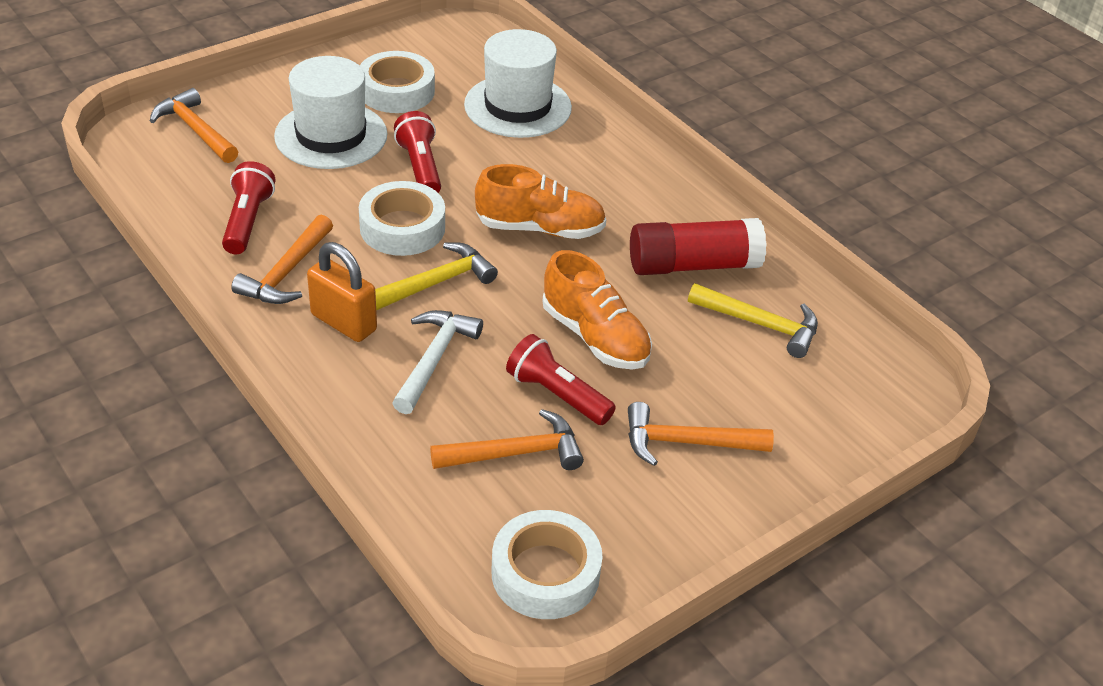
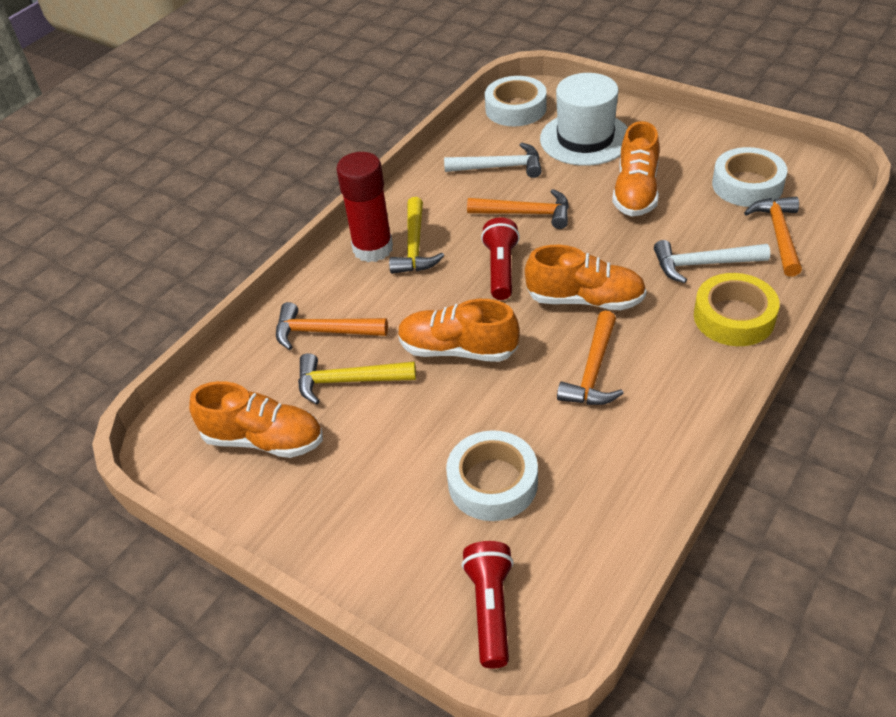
orange padlock: 1 -> 0
orange shoe: 2 -> 4
red flashlight: 3 -> 2
white hammer: 1 -> 2
white hat: 2 -> 1
yellow tape: 0 -> 1

